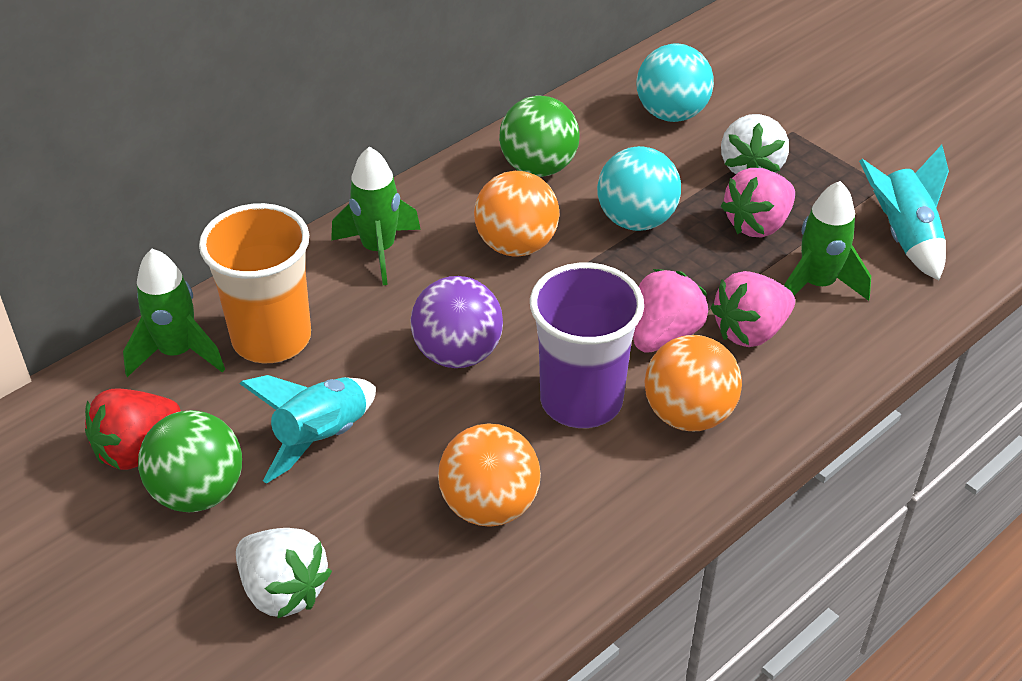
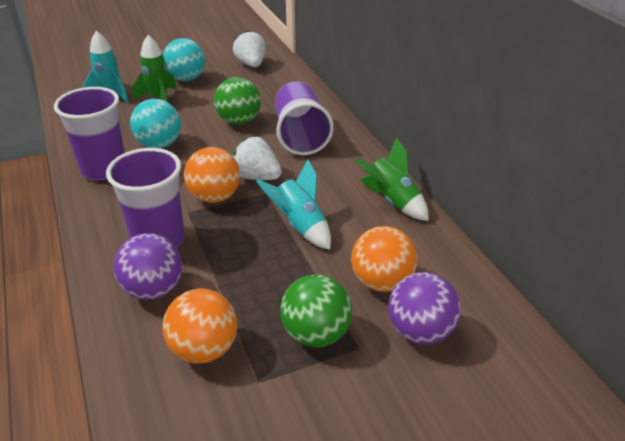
green rocket: 3 -> 2
orange cup: 1 -> 0
pink strawberry: 3 -> 0
purple ball: 1 -> 2
purple cup: 1 -> 3
red strawberry: 1 -> 0

